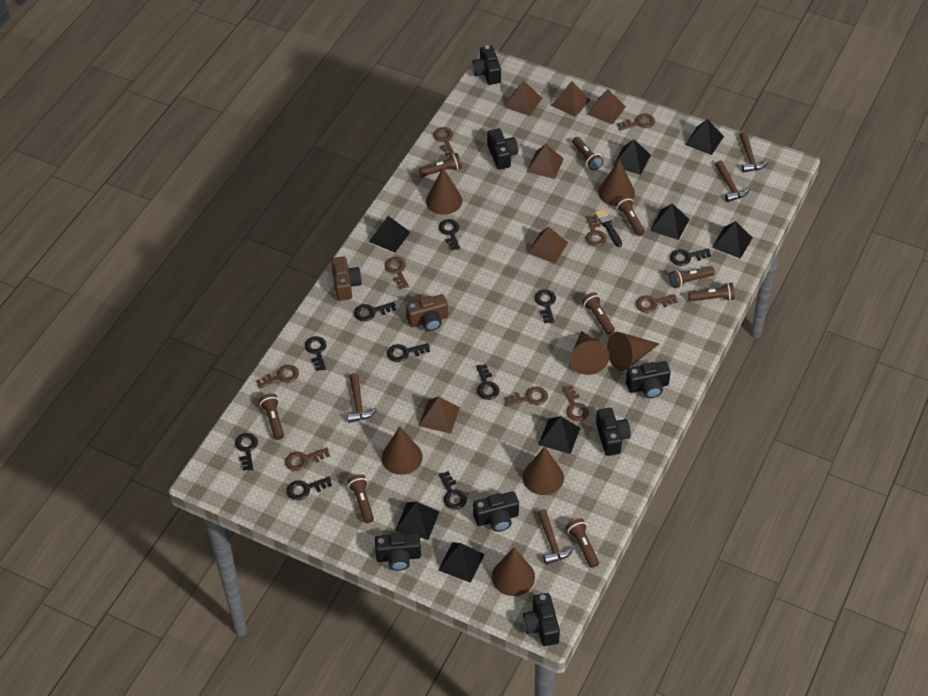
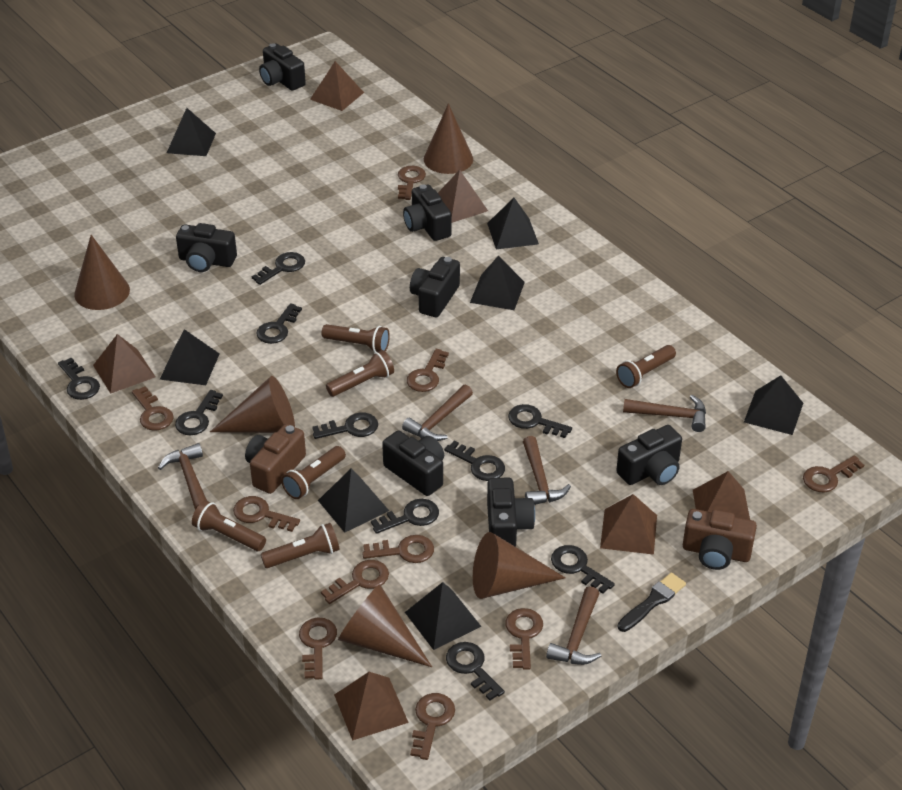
black pyramid: 8 -> 7
brown cone: 7 -> 5
brown flashlight: 9 -> 6
brown hammer: 4 -> 5
brown key: 9 -> 10

